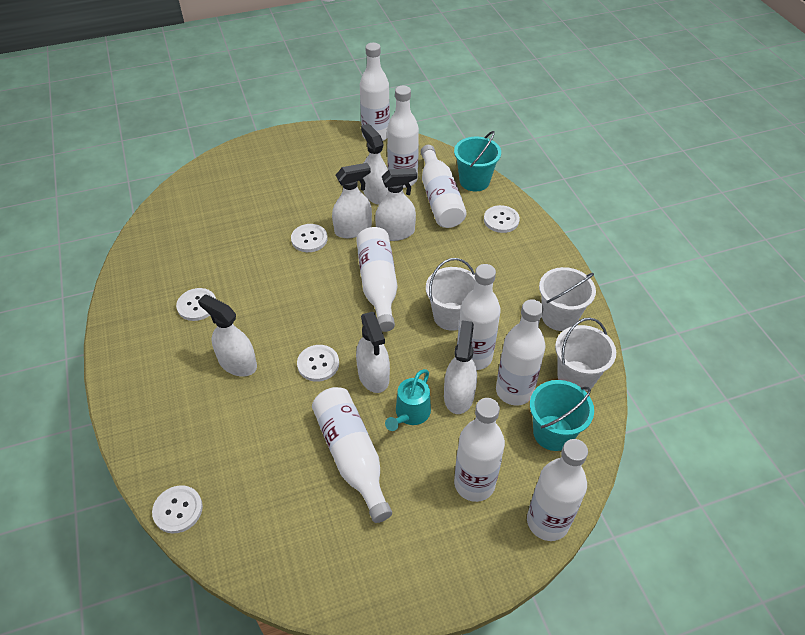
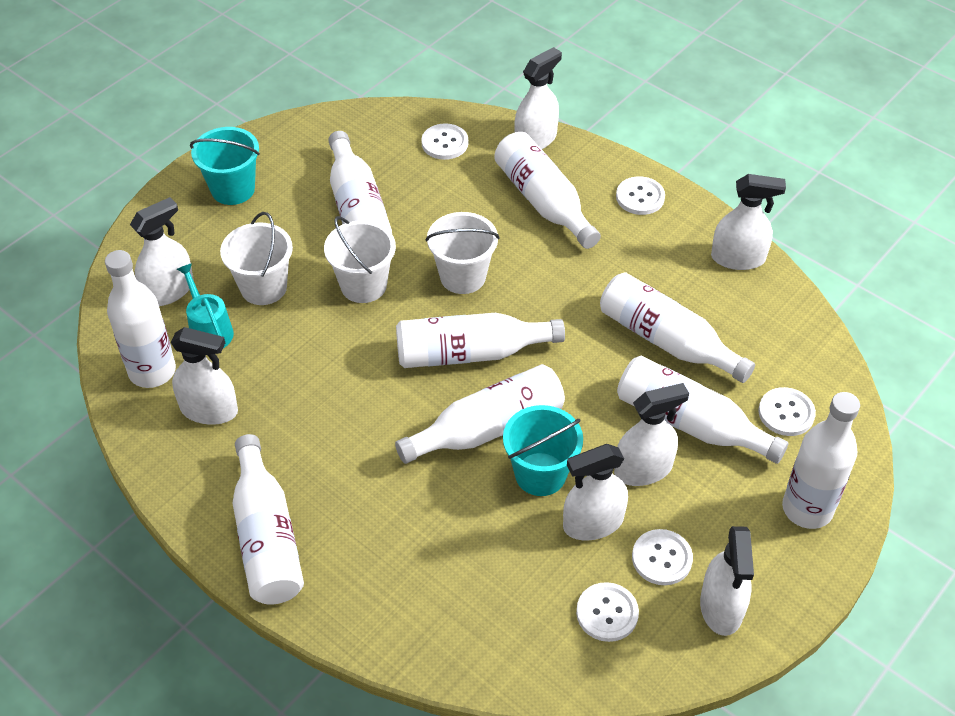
white spray bottle: 6 -> 7

